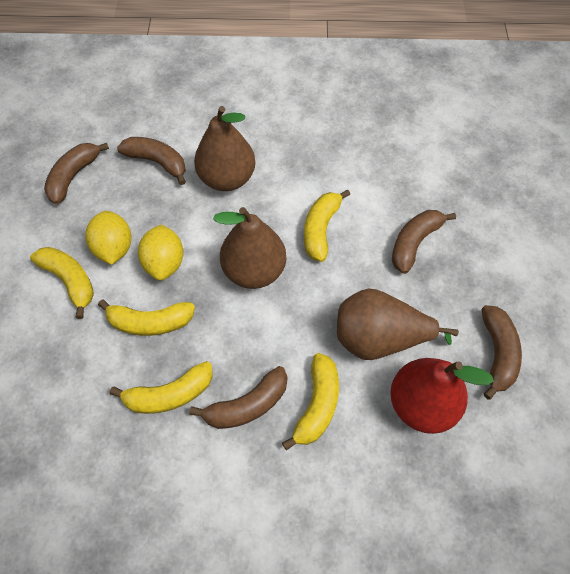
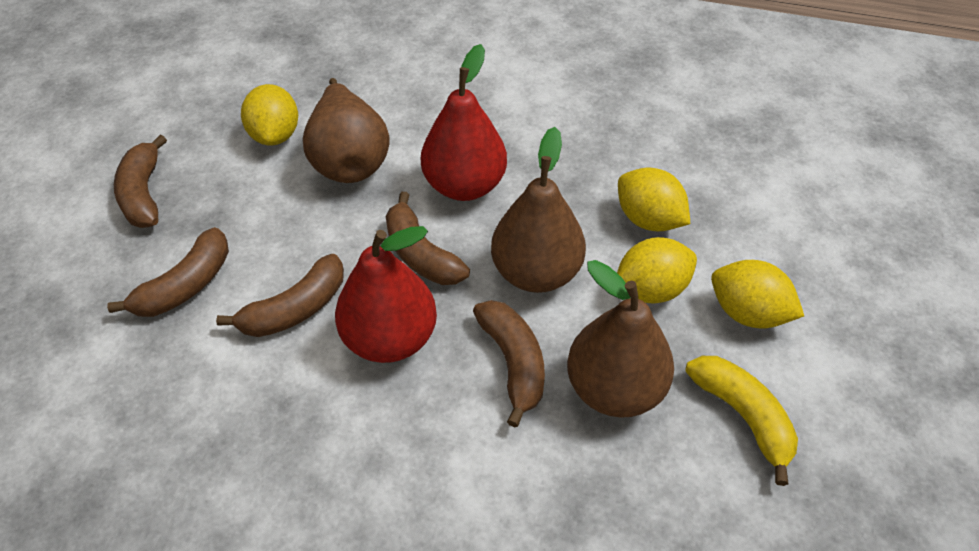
red pear: 1 -> 2
yellow banana: 5 -> 1
yellow lemon: 2 -> 4

